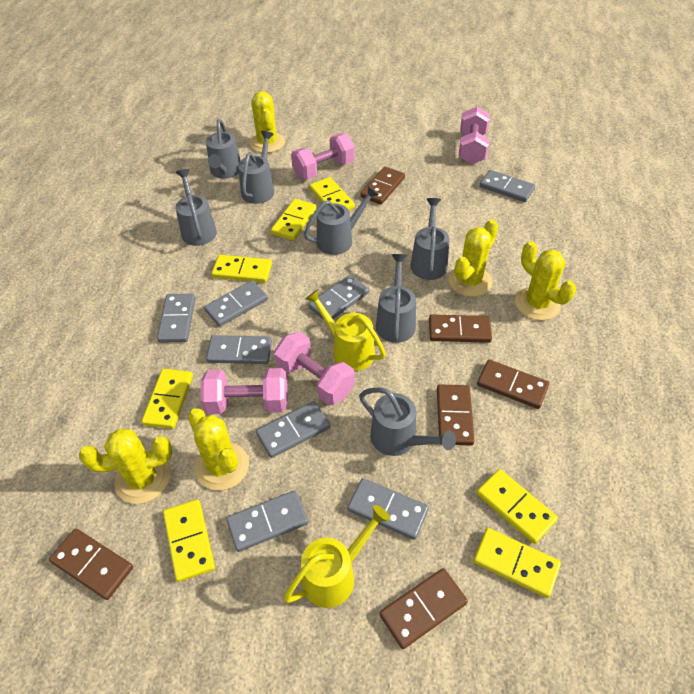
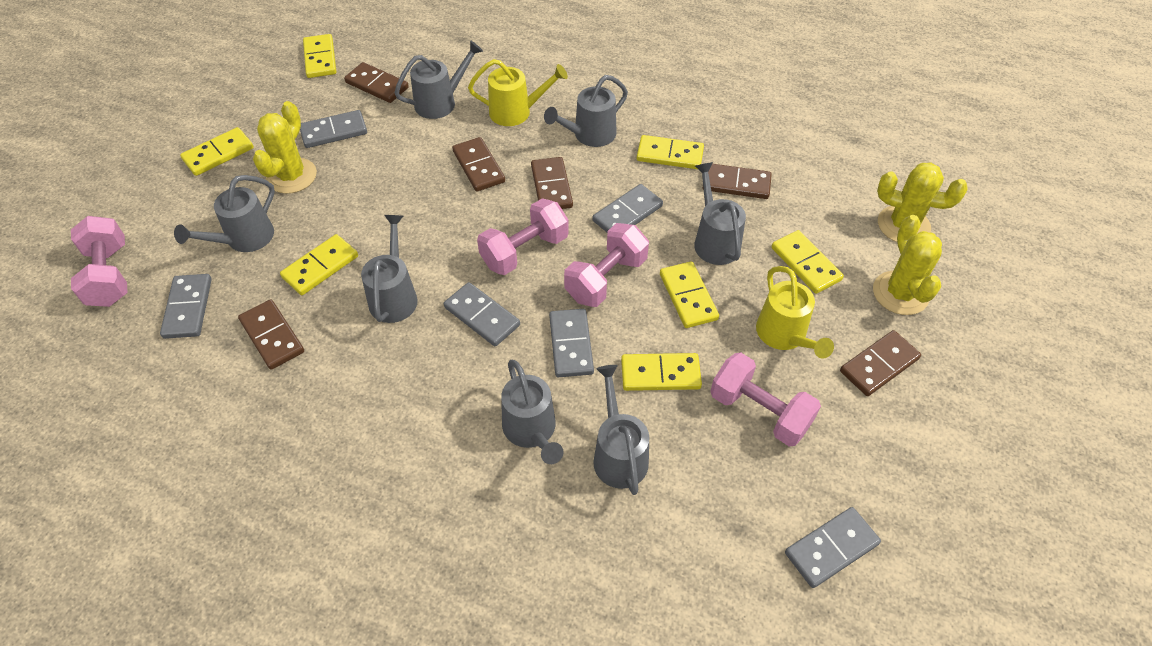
grey domino: 8 -> 6
yellow cactus: 5 -> 3

